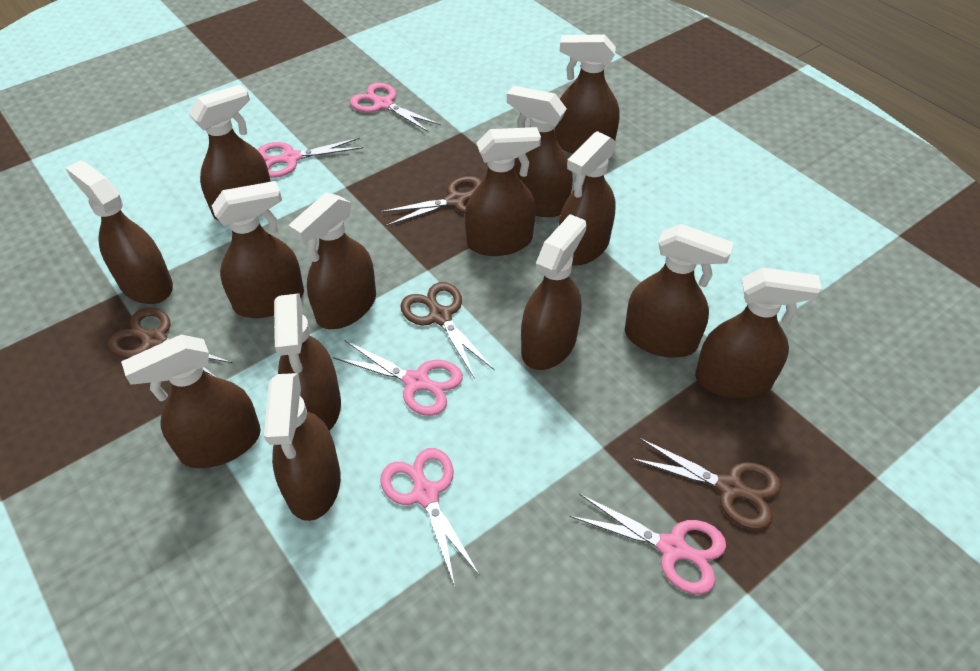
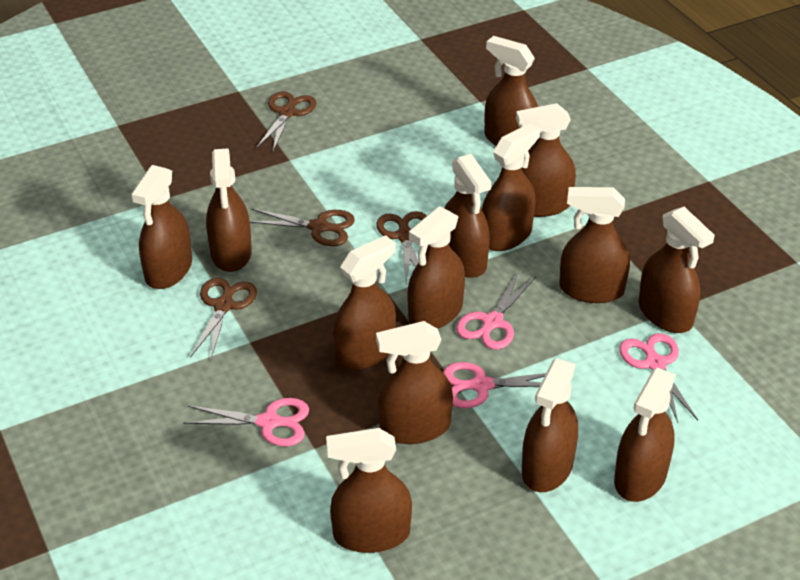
pink scissors: 5 -> 4

